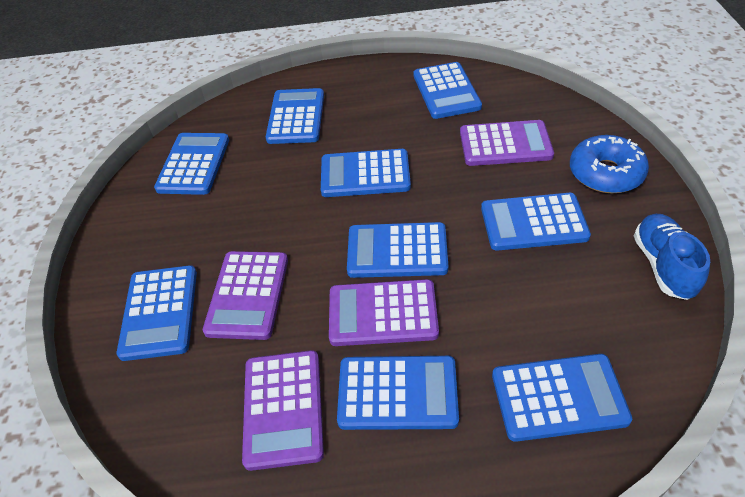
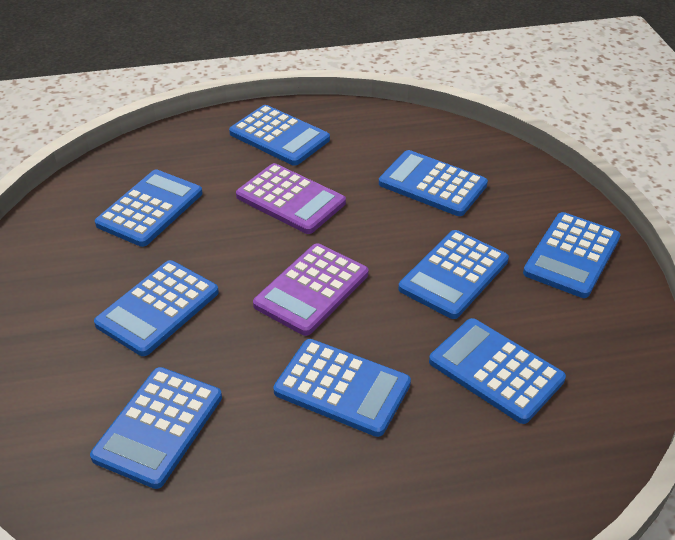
blue donut: 1 -> 0
blue shoe: 1 -> 0
purple calculator: 4 -> 2

